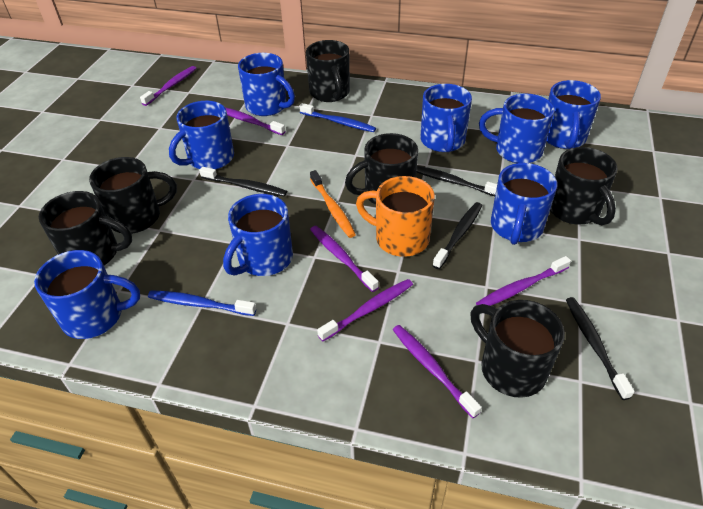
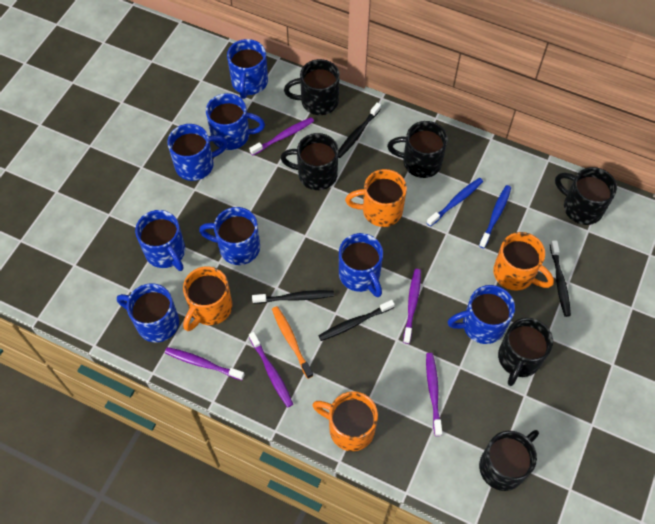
orange mug: 1 -> 4
purple toothbrush: 6 -> 5

